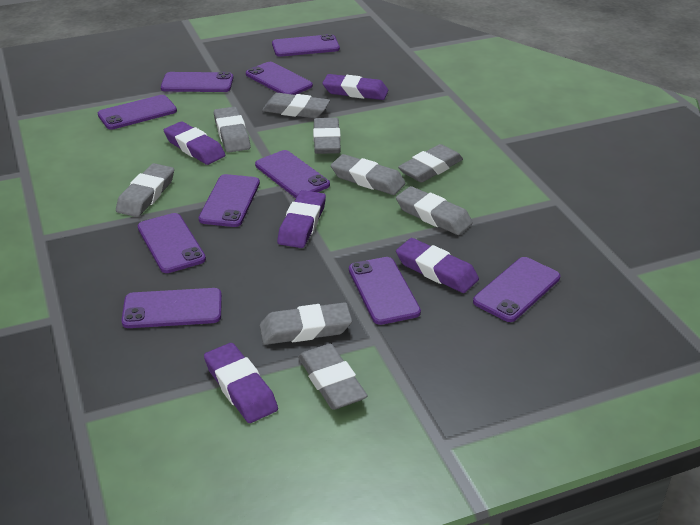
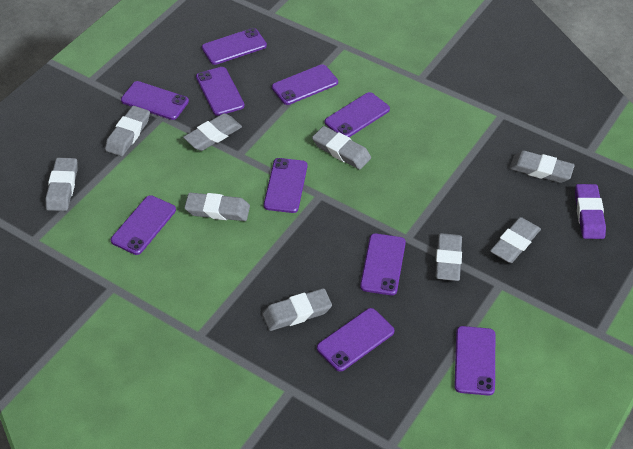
purple eraser: 5 -> 1

